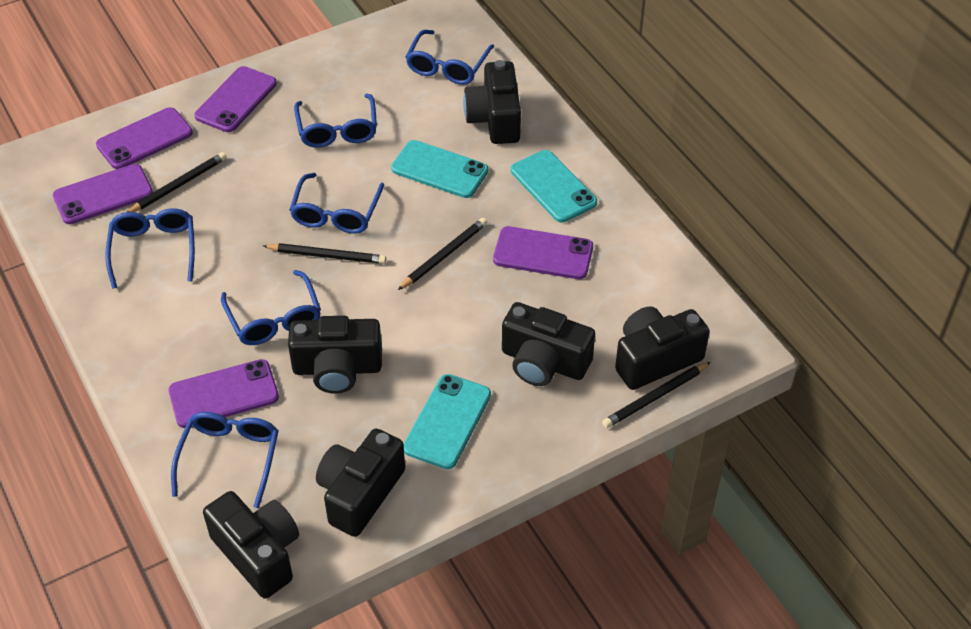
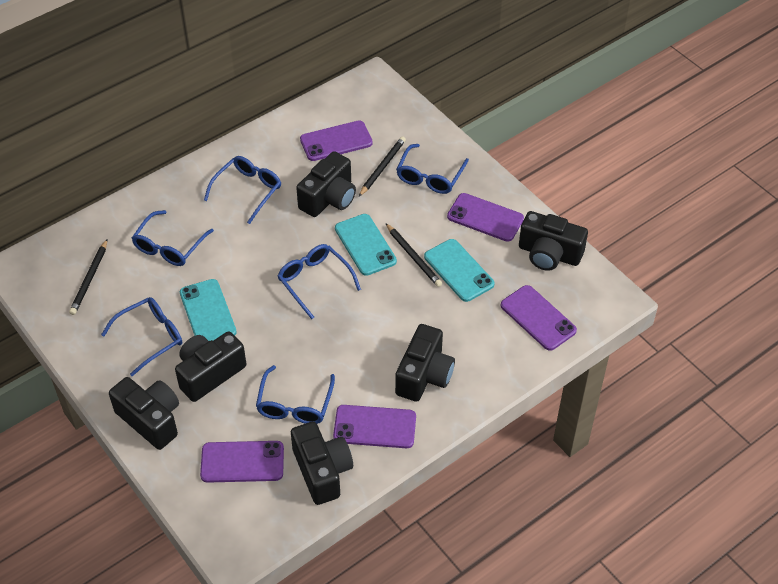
black pencil: 4 -> 3

